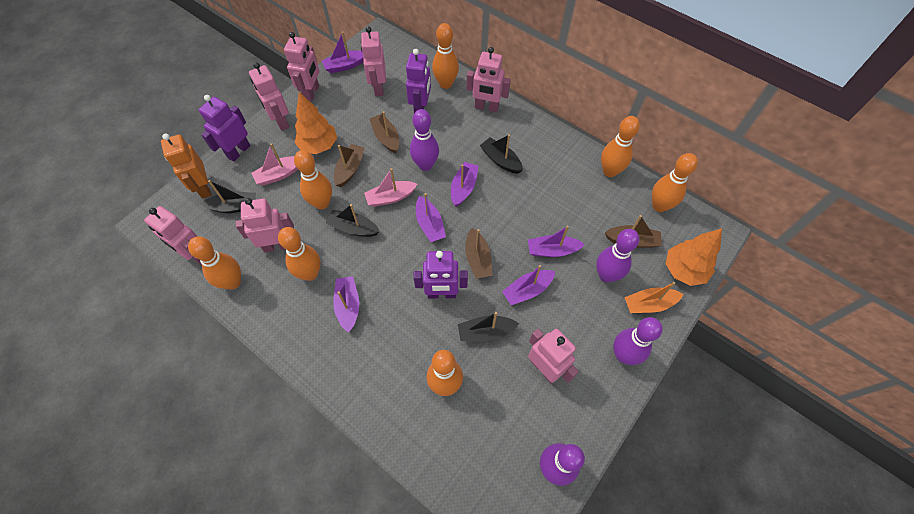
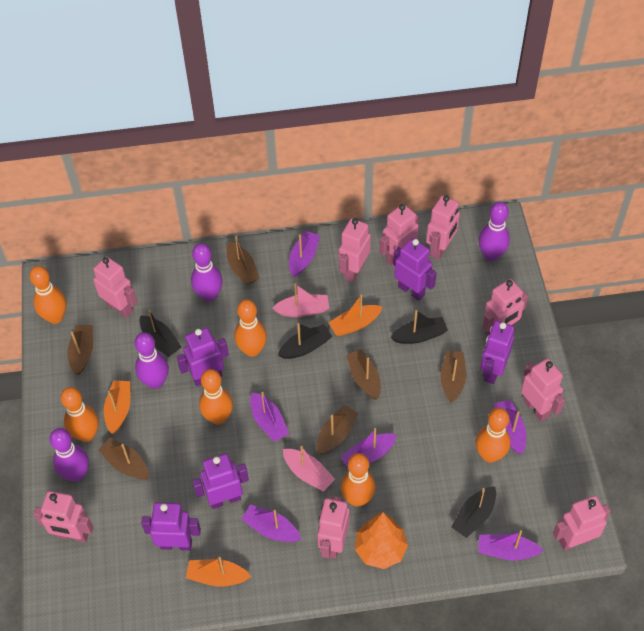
brown boat: 4 -> 6
orange boat: 1 -> 3
orange bowling pin: 7 -> 6
orange robot: 1 -> 0
orange tree: 2 -> 1
pink robot: 7 -> 9
purple robot: 3 -> 5

